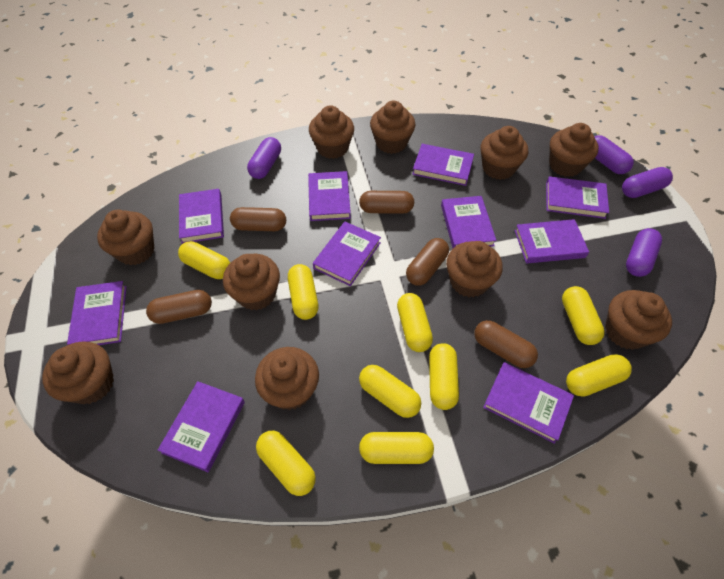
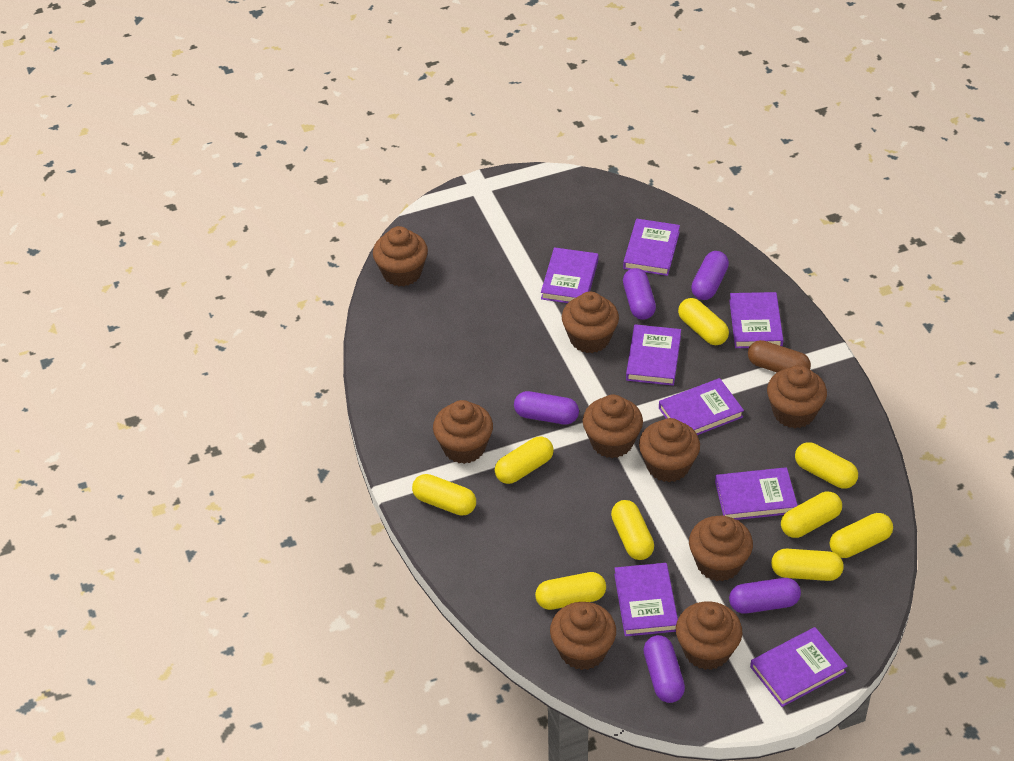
brown capsule: 5 -> 1
brown cupcake: 10 -> 9
purple book: 10 -> 8
purple capsule: 4 -> 5

